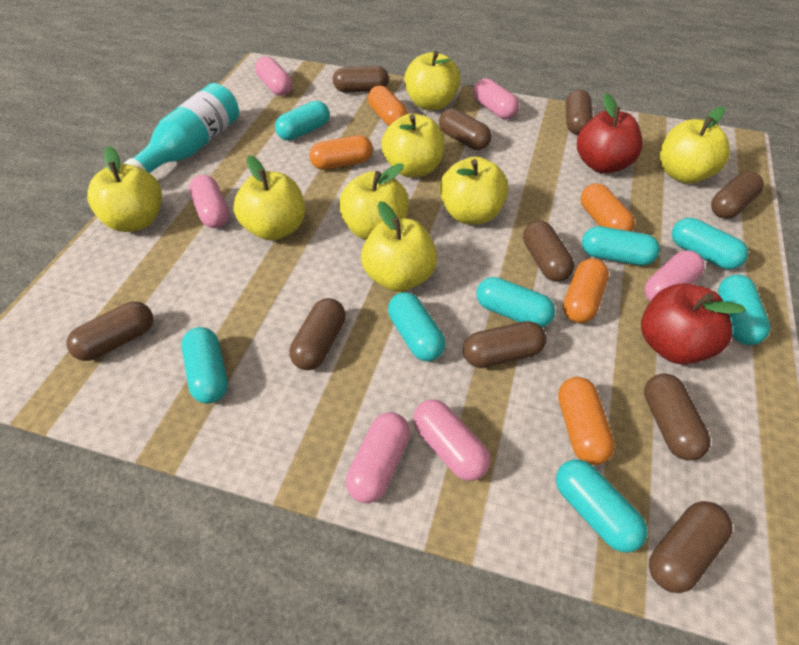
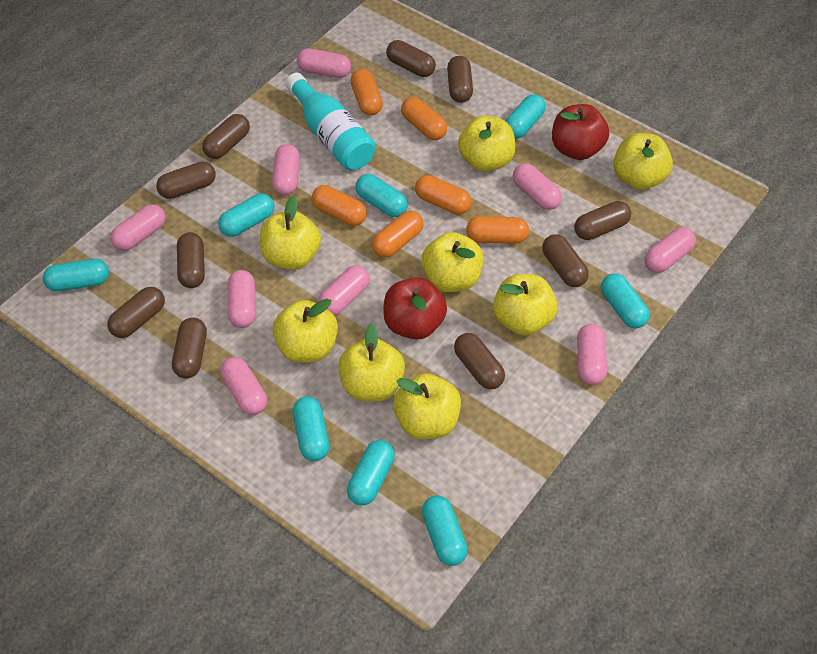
orange capsule: 5 -> 6
pink capsule: 6 -> 9

